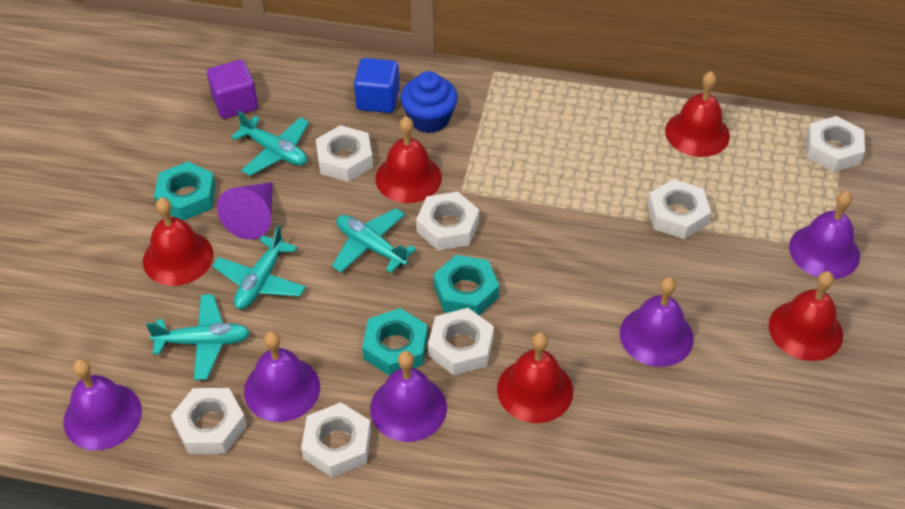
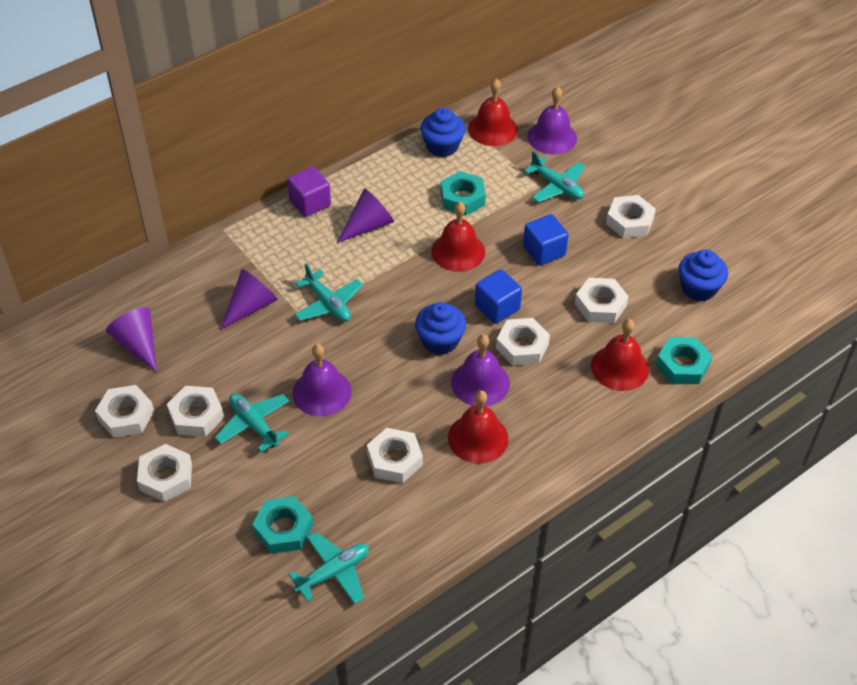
blue cube: 1 -> 2
blue cupcake: 1 -> 3
purple bell: 5 -> 3
purple cone: 1 -> 3
red bell: 5 -> 4

